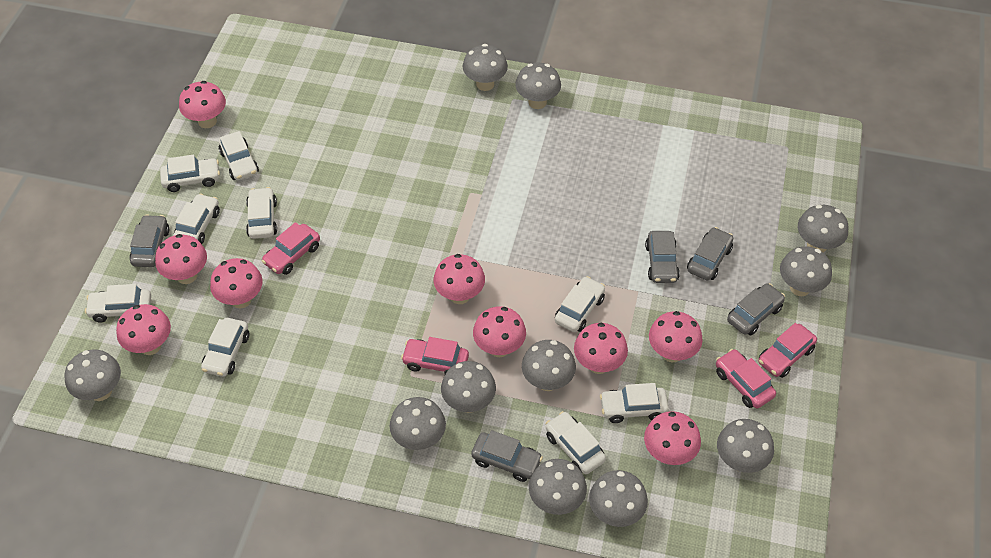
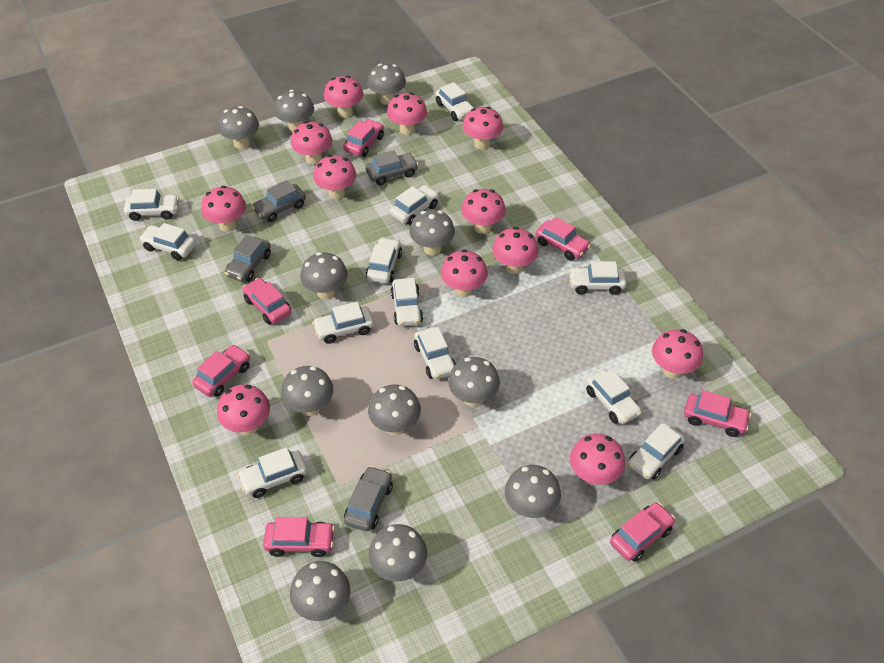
grey car: 5 -> 4
pink car: 4 -> 7
pink mushroom: 9 -> 12
white car: 9 -> 12

